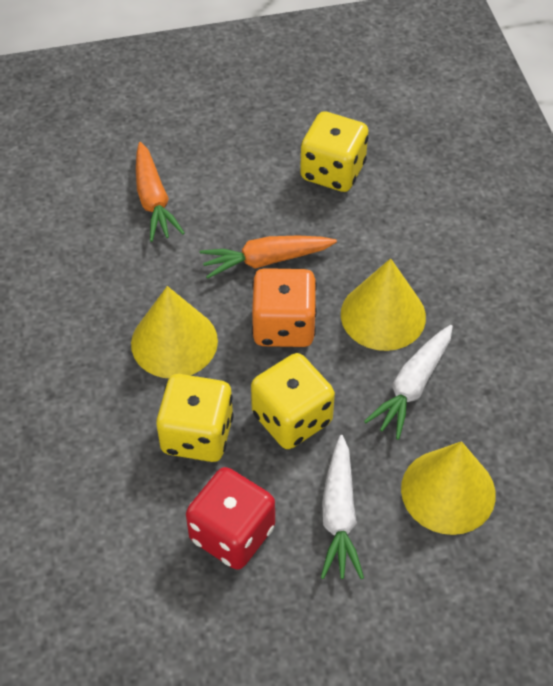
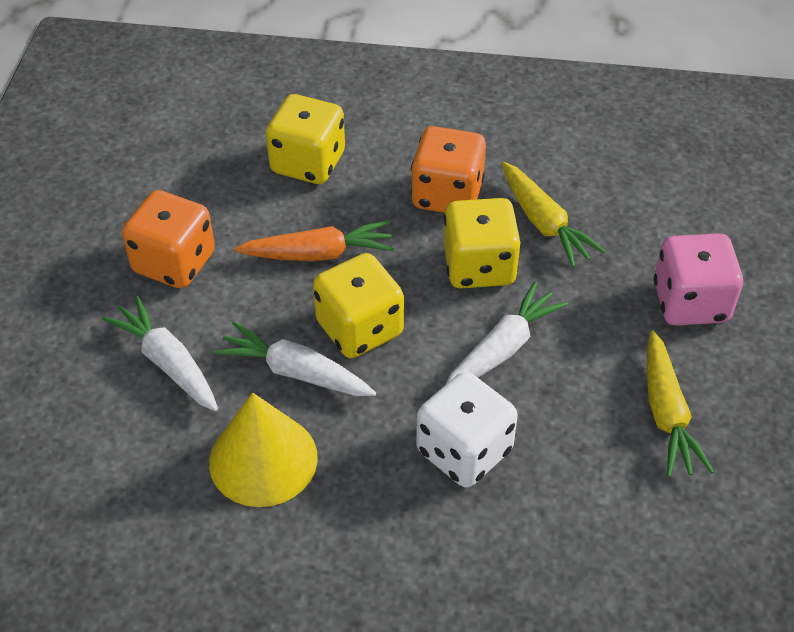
orange carrot: 2 -> 1
orange dice: 1 -> 2
pink dice: 0 -> 1
red dice: 1 -> 0
white carrot: 2 -> 3
white dice: 0 -> 1
yellow carrot: 0 -> 2
yellow cone: 3 -> 1

